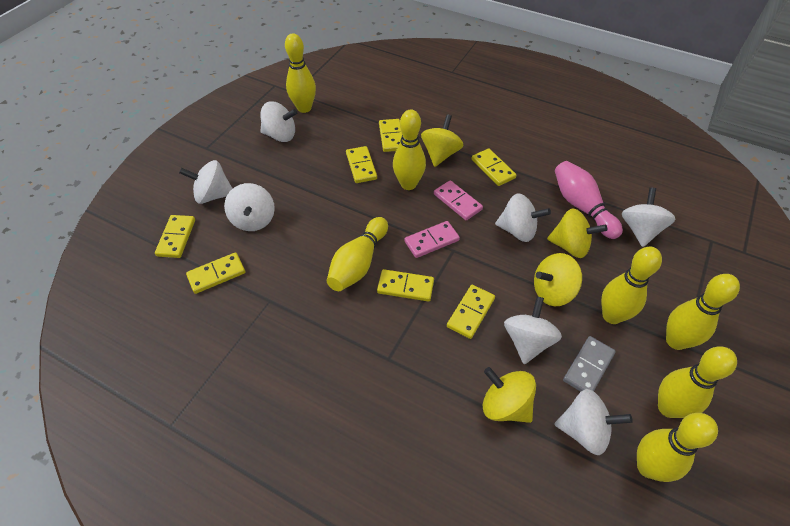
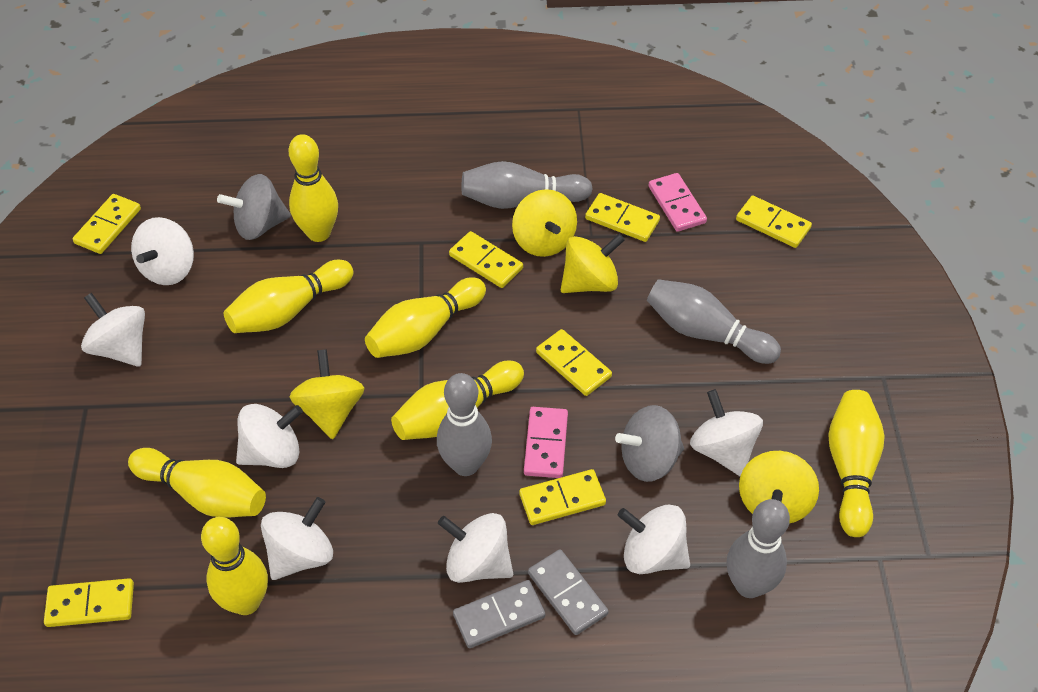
grey bowling pin: 0 -> 4
grey domino: 1 -> 2
grey spinning top: 0 -> 2
pink bowling pin: 1 -> 0

